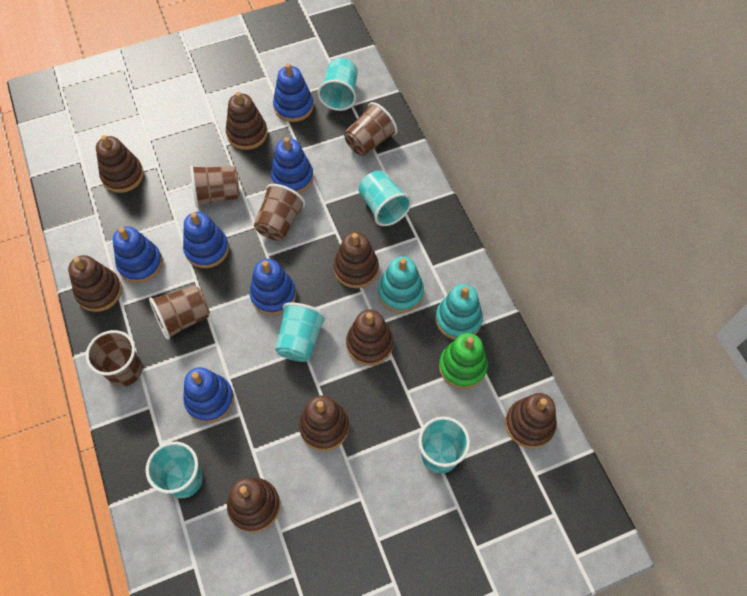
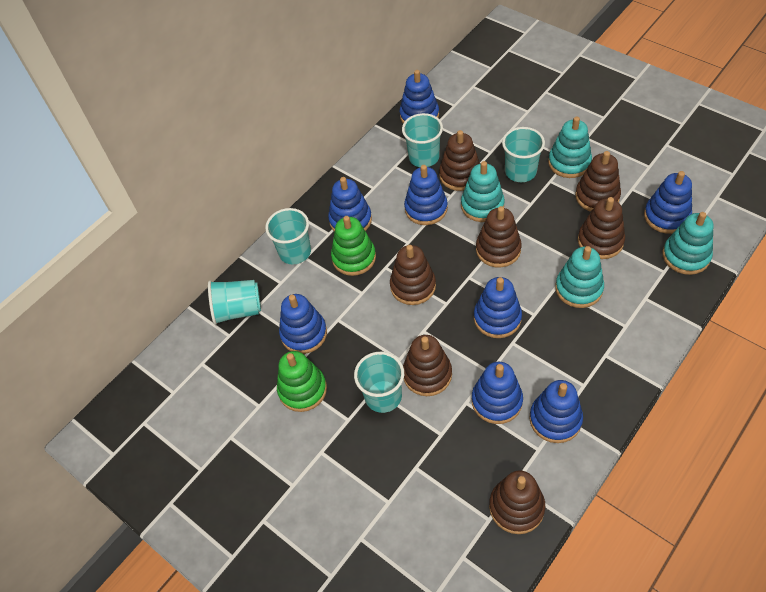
blue stacking toy: 6 -> 8
brown cup: 5 -> 0
brown stacking toy: 8 -> 7
green stacking toy: 1 -> 2
turquoise stacking toy: 2 -> 4

